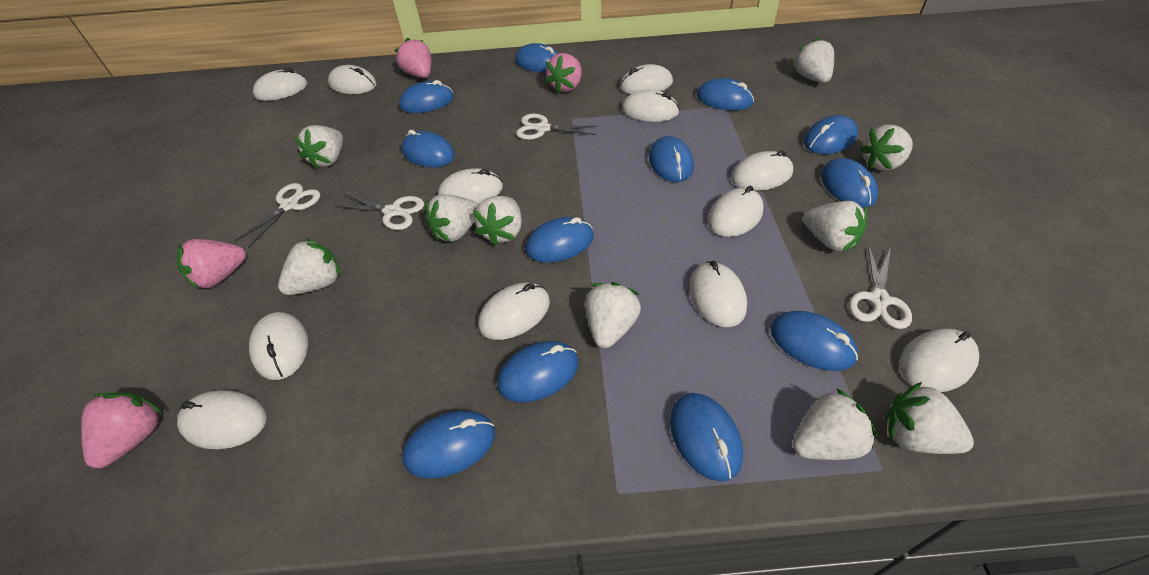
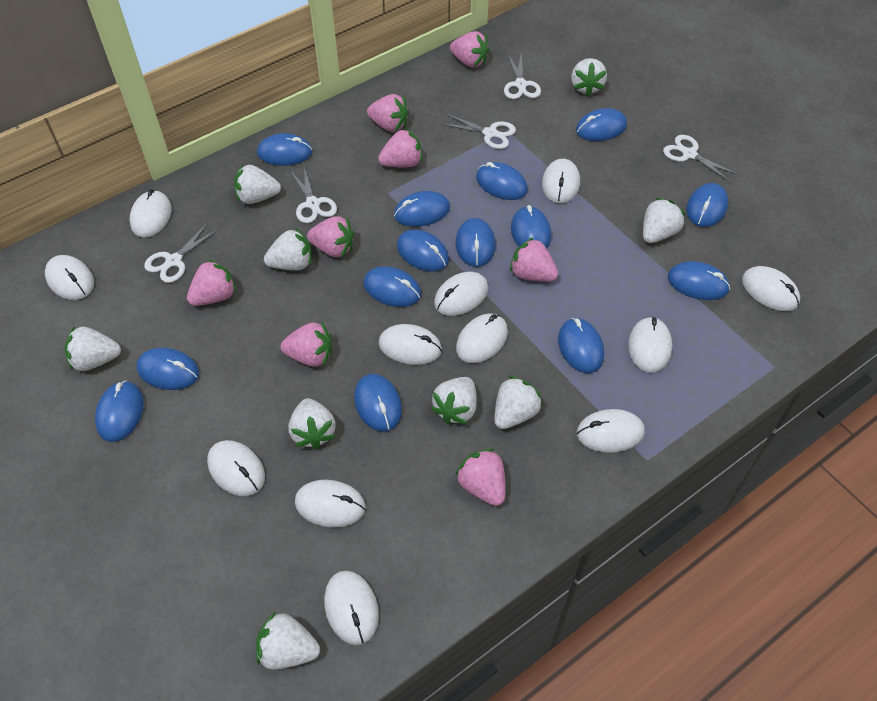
blue mouse: 12 -> 14
pink strawberry: 4 -> 8
white scissors: 4 -> 5
white strawberry: 10 -> 9

